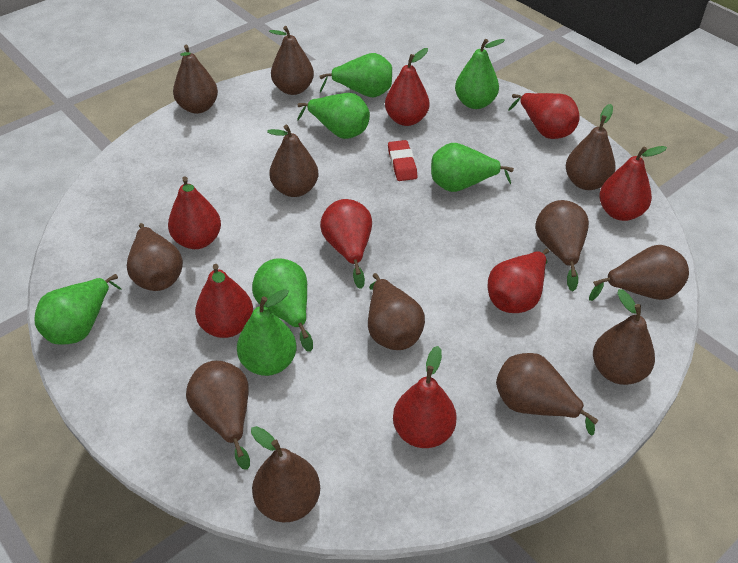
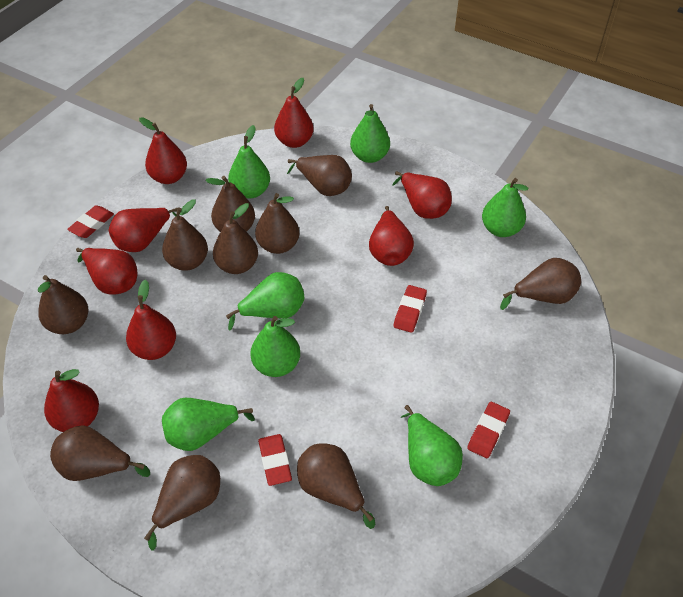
brown pear: 12 -> 10
red eraser: 1 -> 4

